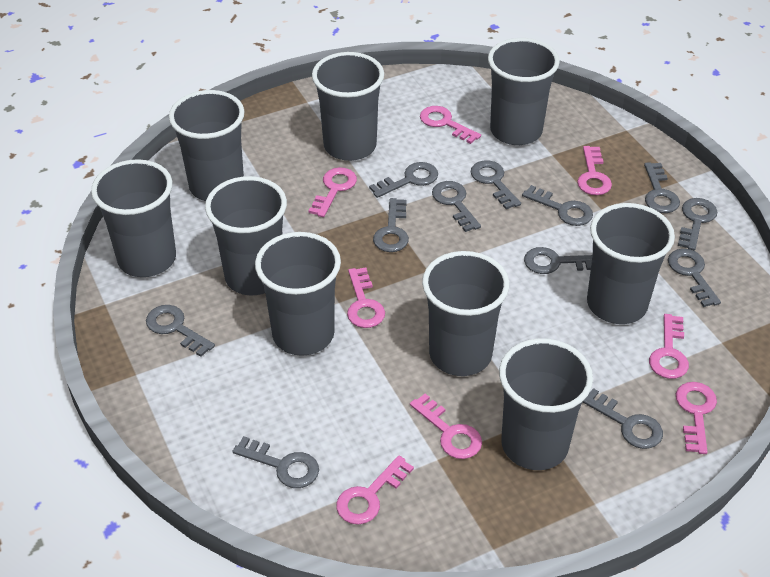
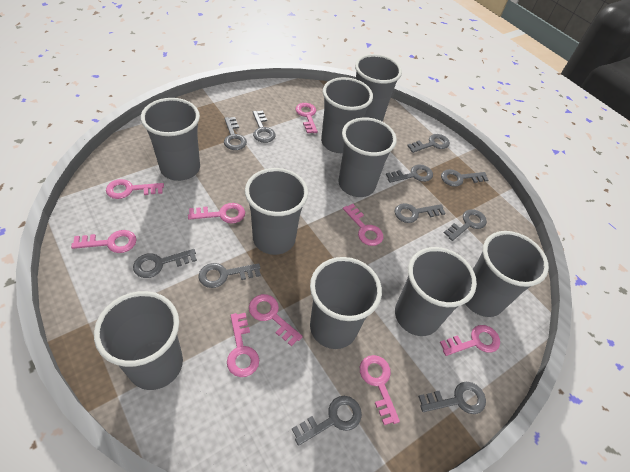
grey key: 12 -> 11
pink key: 8 -> 9

